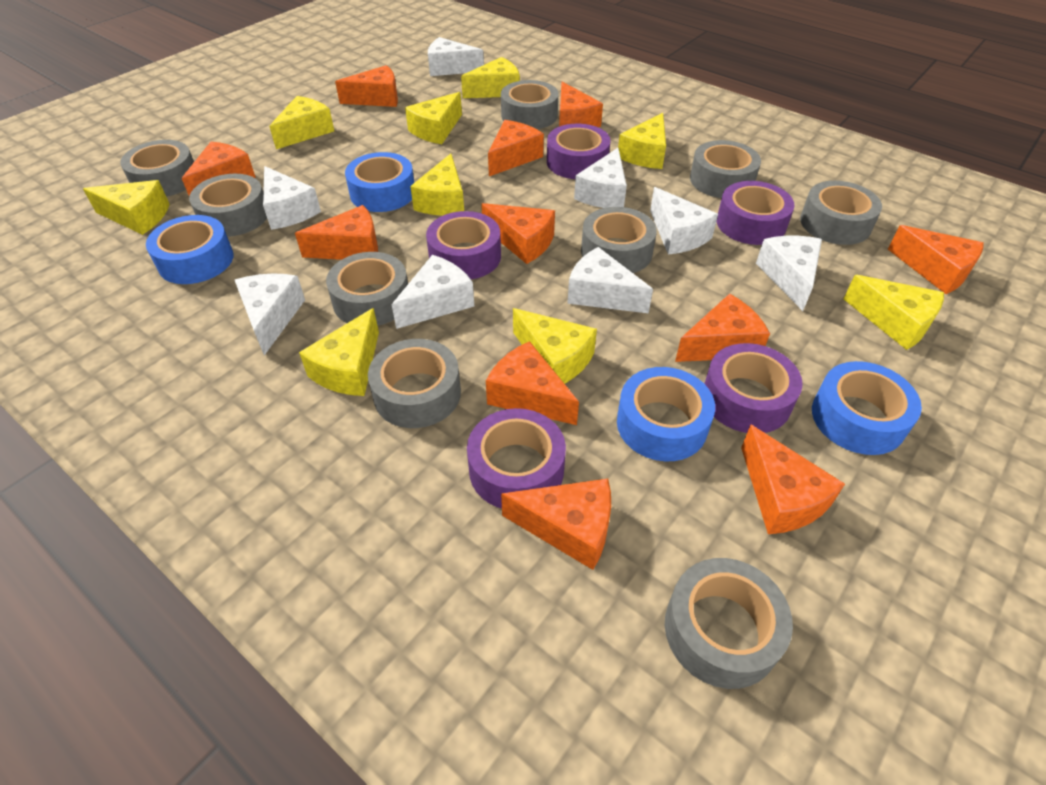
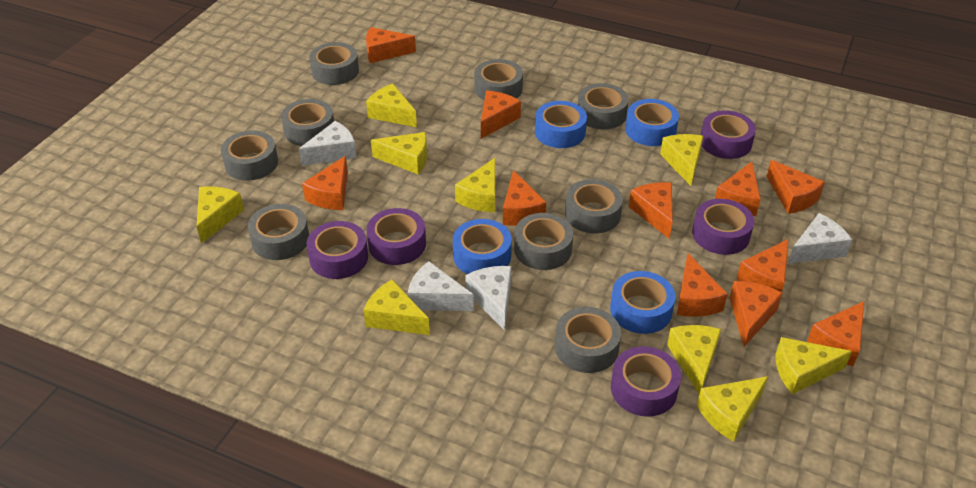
white cheese: 8 -> 4

